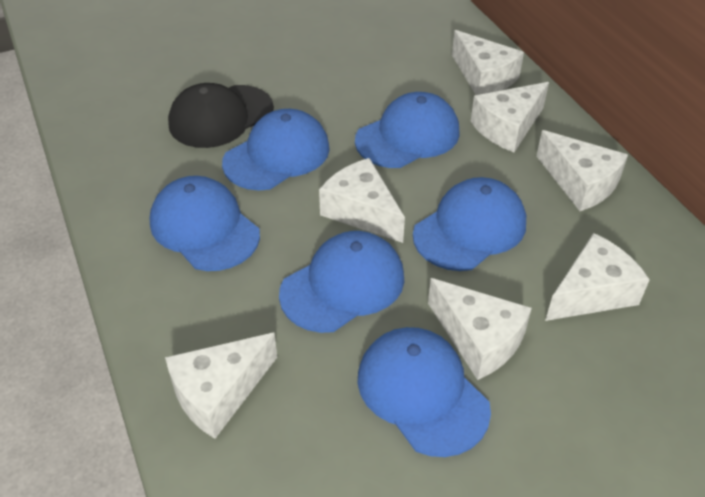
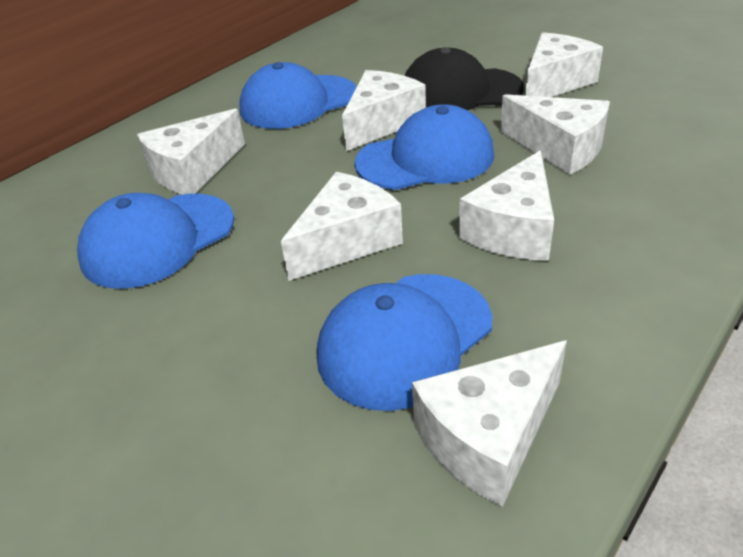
blue cap: 6 -> 4

